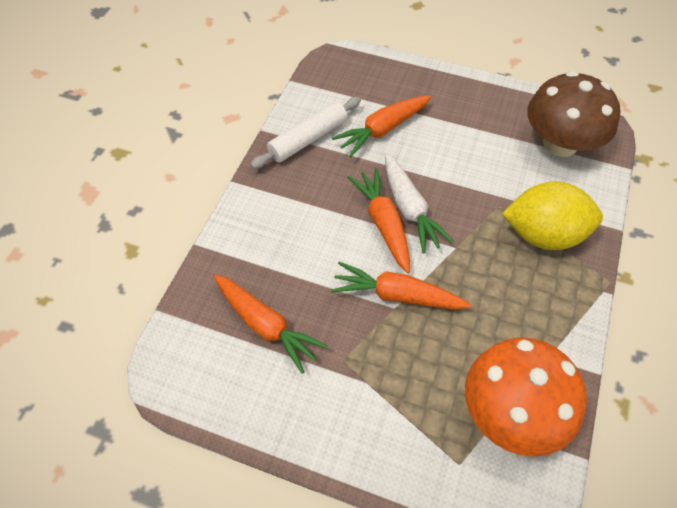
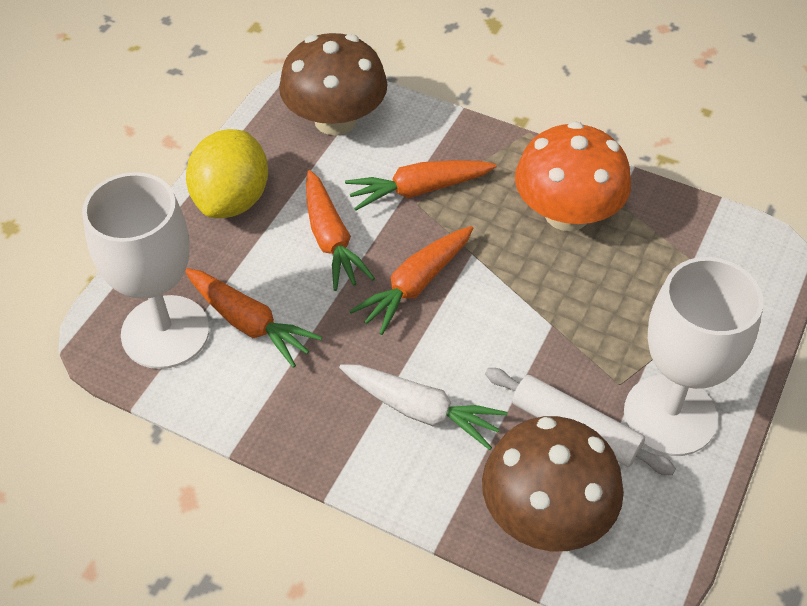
brown mushroom: 1 -> 2
white goblet: 0 -> 2

